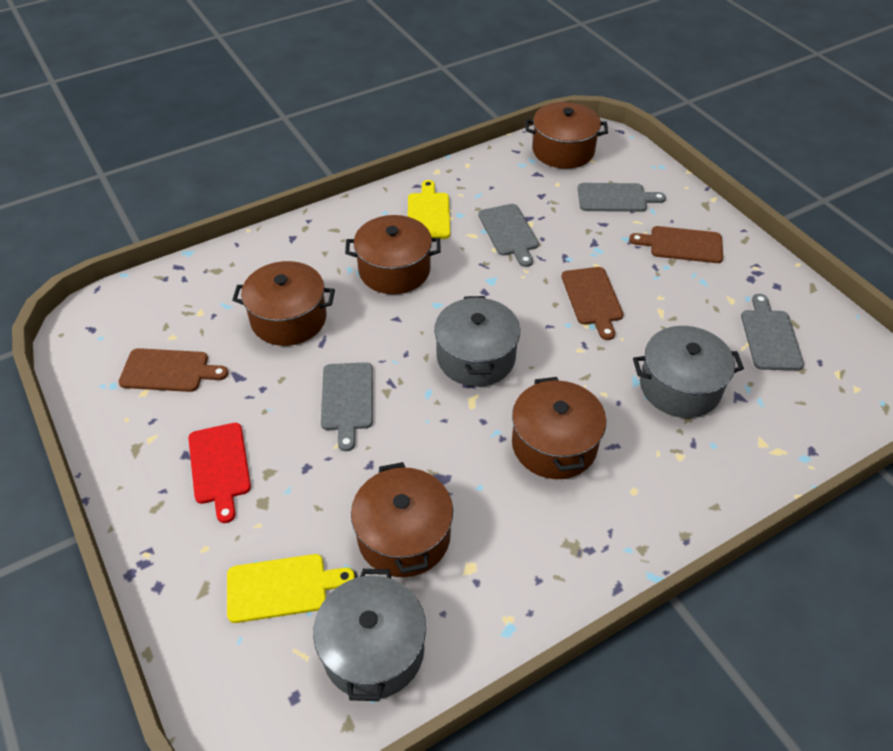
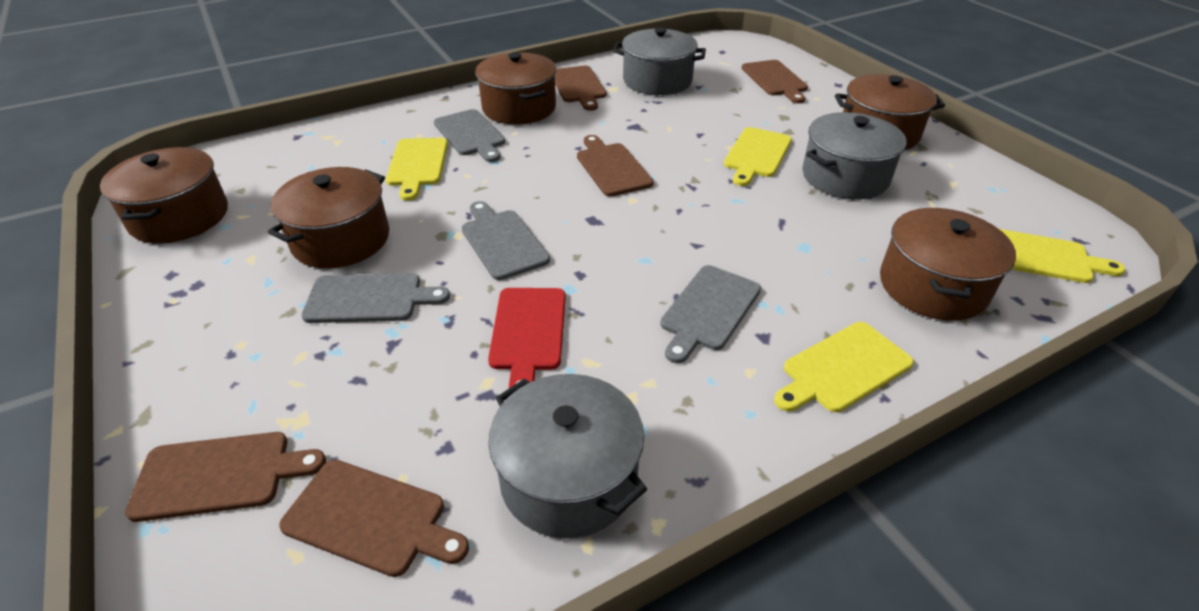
brown cutting board: 3 -> 5
yellow cutting board: 2 -> 4

